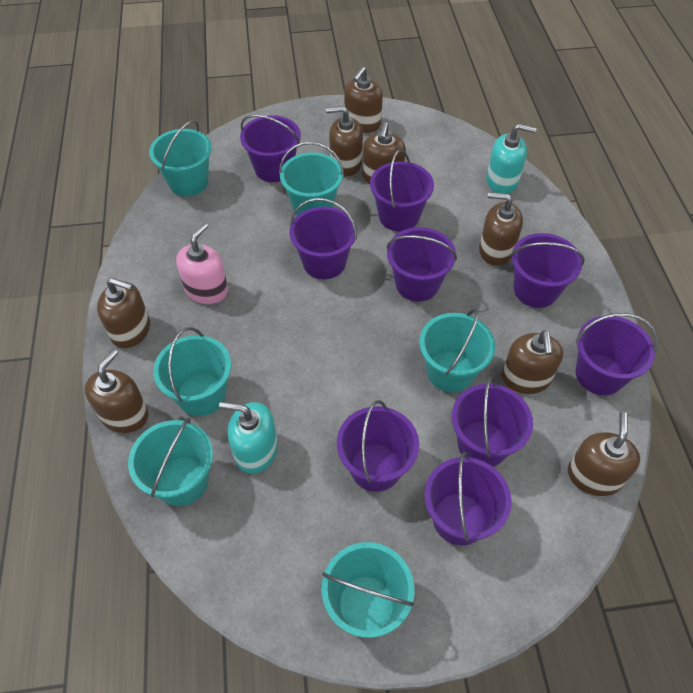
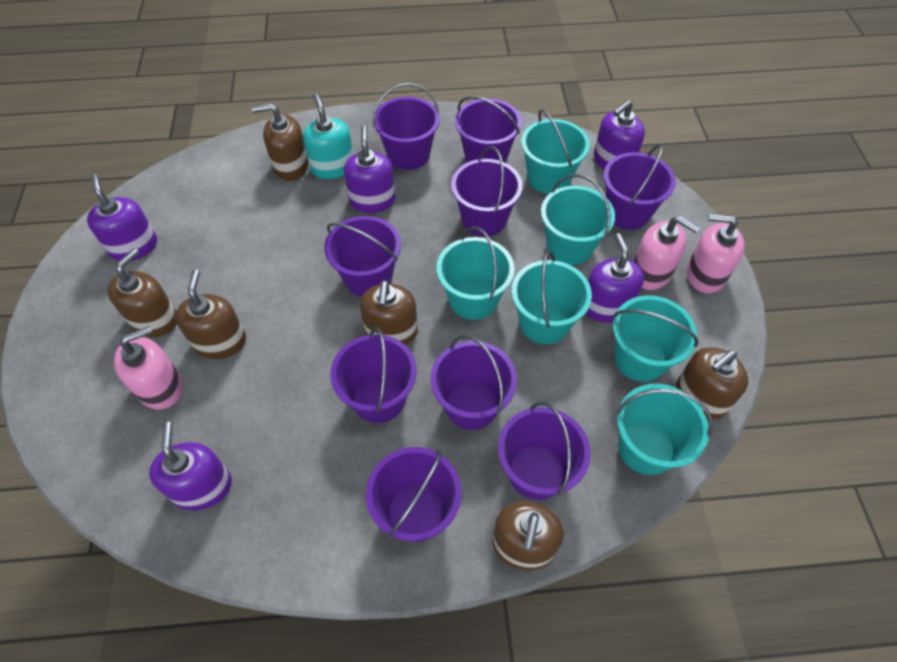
brown soap dispenser: 8 -> 6
pink soap dispenser: 1 -> 3
purple soap dispenser: 0 -> 5
turquoise soap dispenser: 2 -> 1

